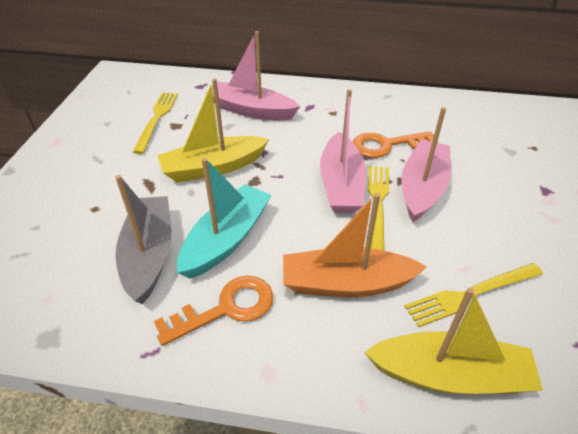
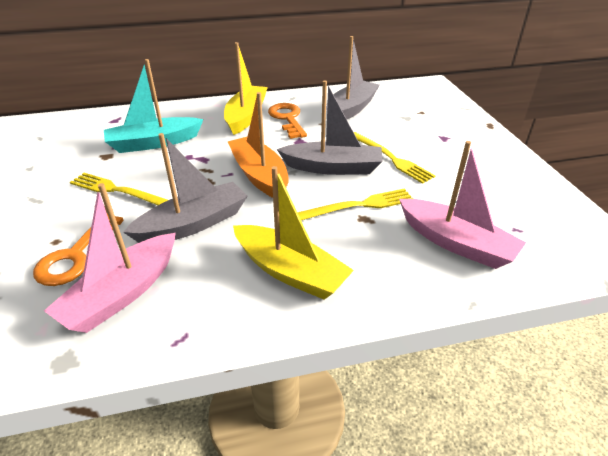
grey boat: 1 -> 3
pink boat: 3 -> 2

